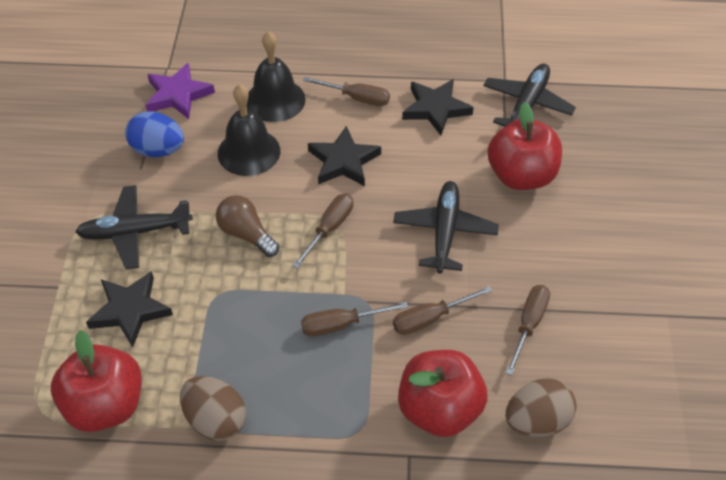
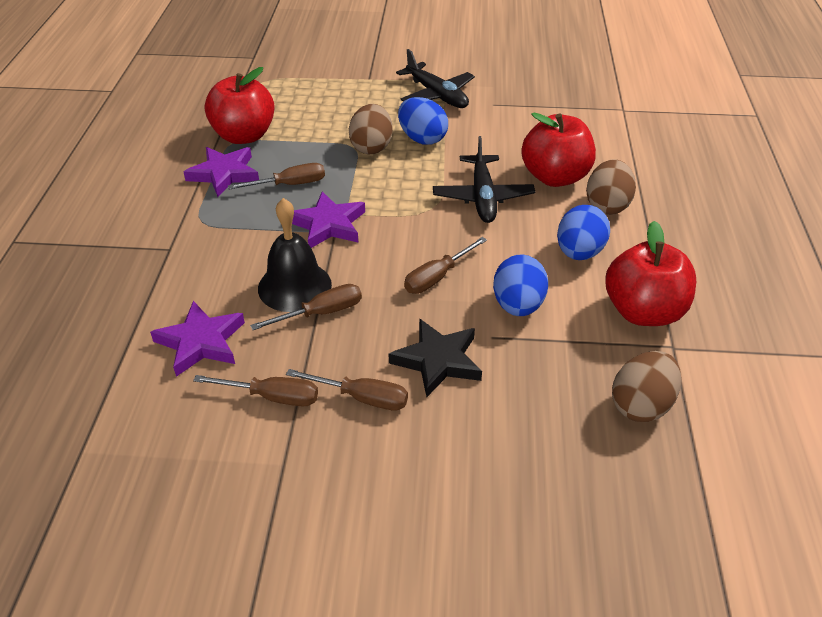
black bell: 2 -> 1
black plane: 3 -> 2
black star: 3 -> 1
blue egg: 1 -> 3
brown egg: 2 -> 3
brown light bulb: 1 -> 0
purple star: 1 -> 3

